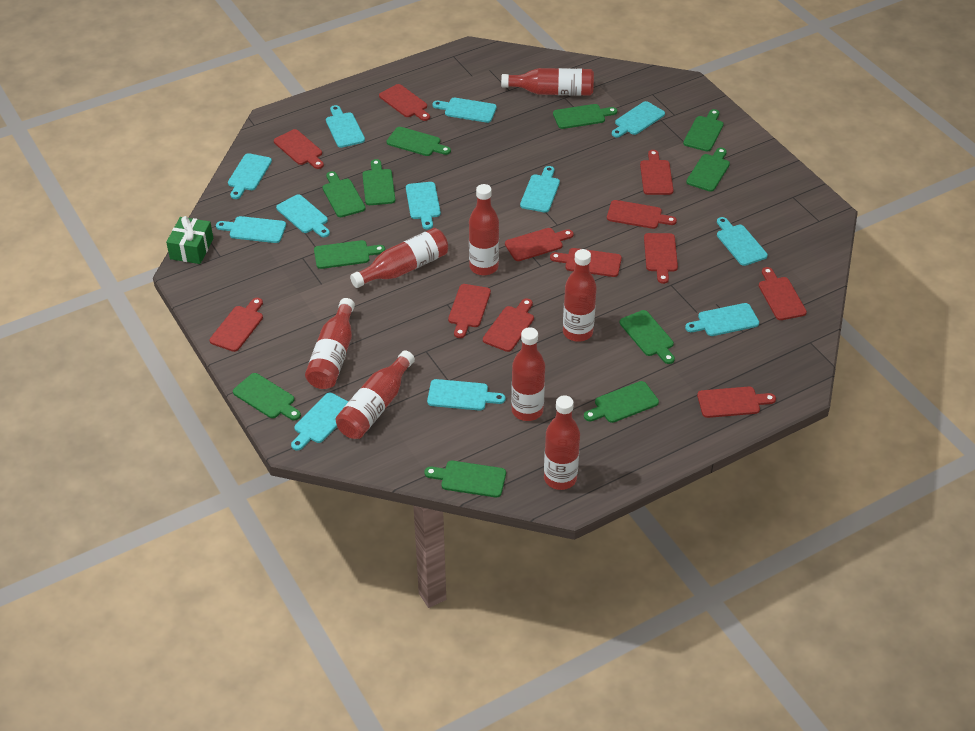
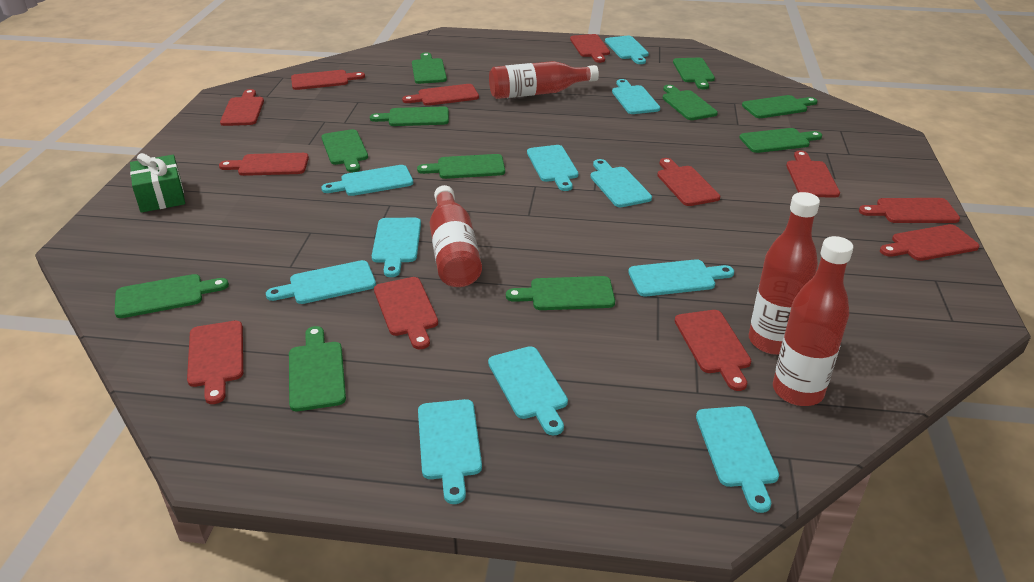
red bottle: 8 -> 4
turquoise cutting board: 12 -> 11

